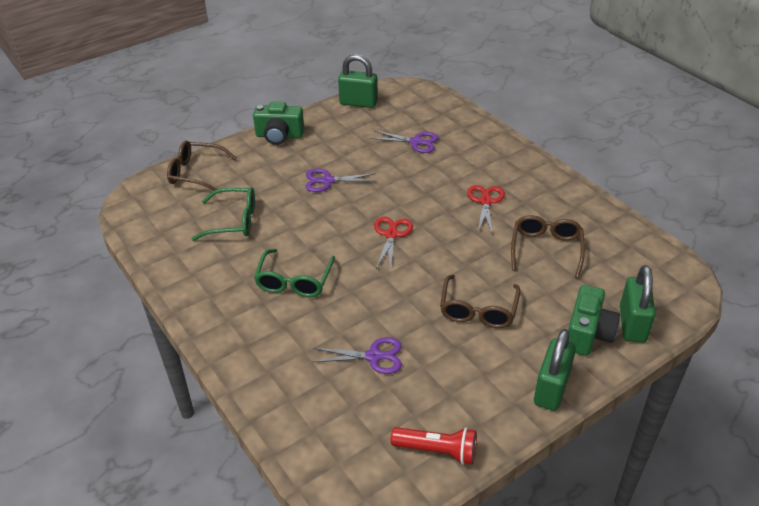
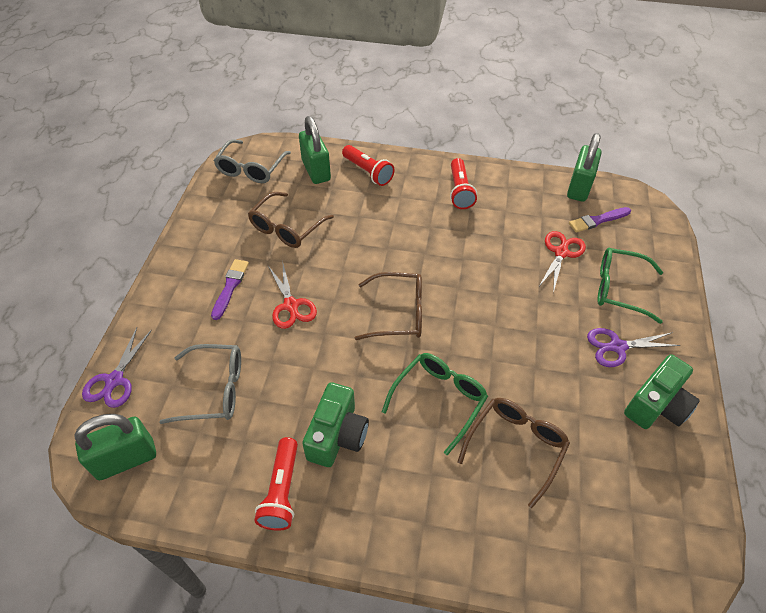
grey glasses: 0 -> 2
purple brush: 0 -> 2
purple scissors: 3 -> 2
red flashlight: 1 -> 3

